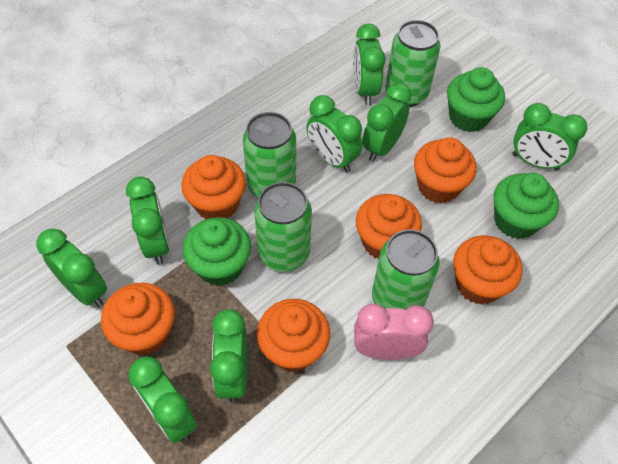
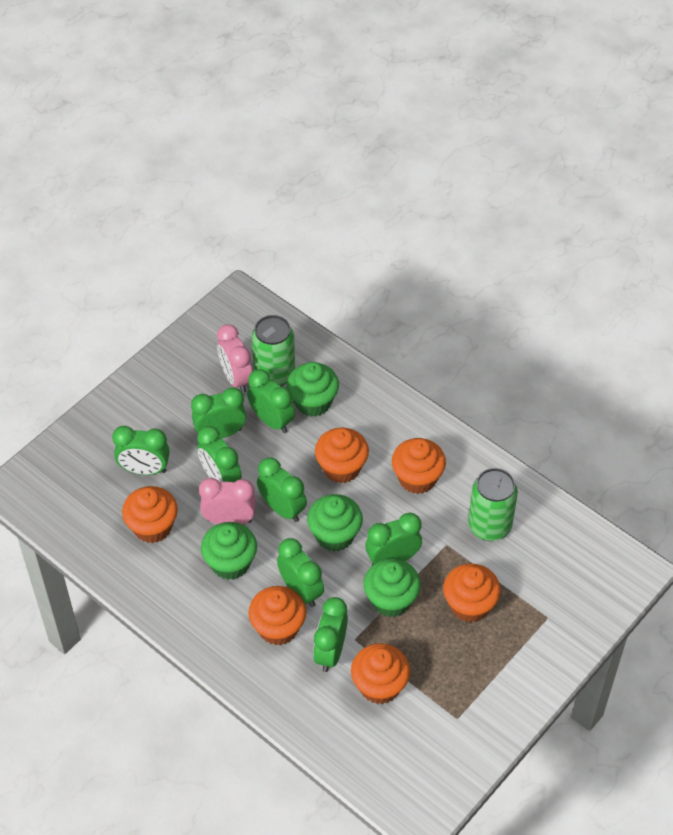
green can: 4 -> 2
green cupcake: 3 -> 4
pink clock: 1 -> 2

